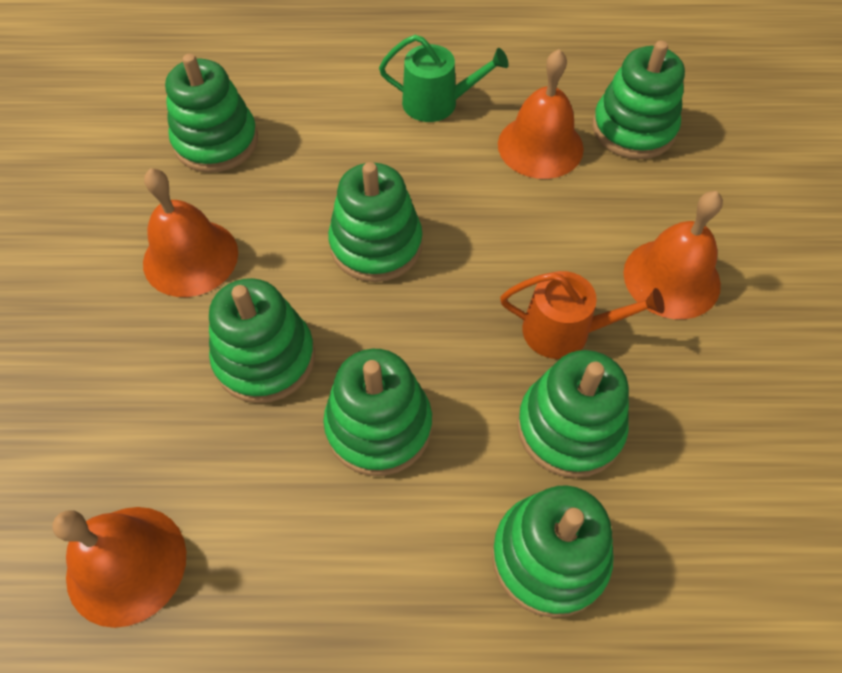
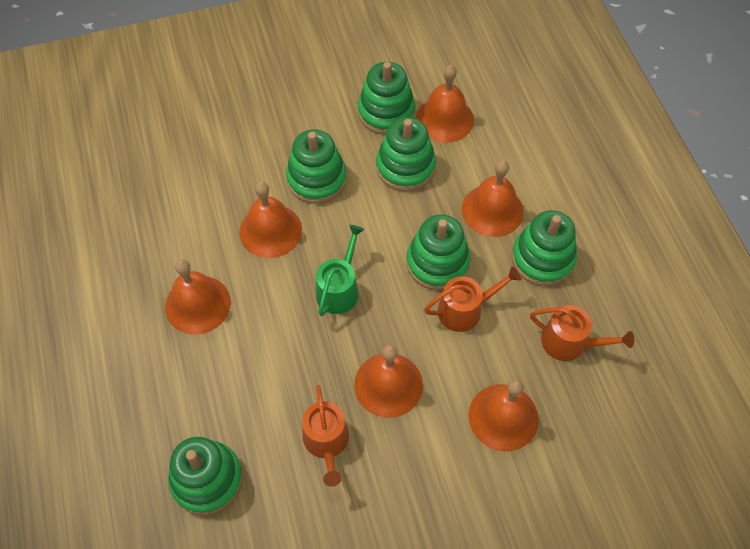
green stacking toy: 7 -> 6
orange bell: 4 -> 6
orange watering can: 1 -> 3

